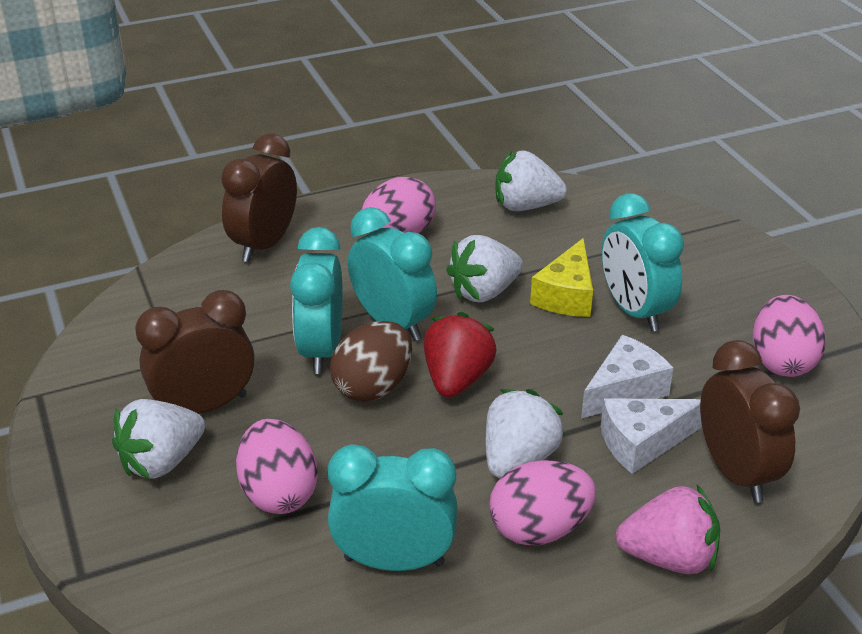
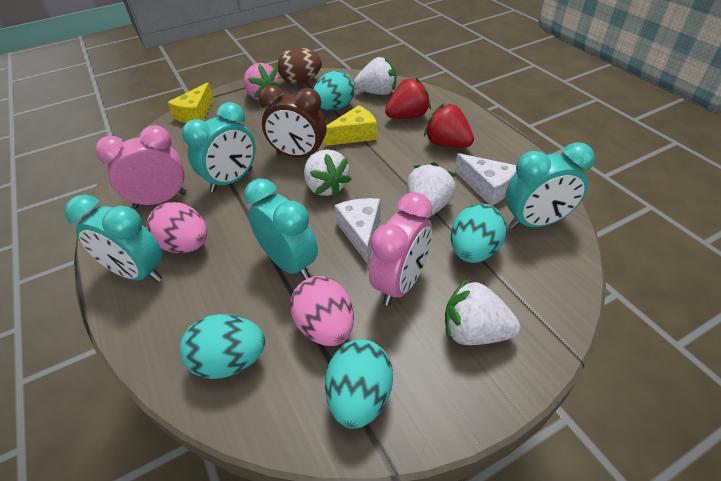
brown clock: 3 -> 1
pink clock: 0 -> 2
pink egg: 4 -> 2
red strawberry: 1 -> 2
turquoise egg: 0 -> 4
yellow cheese: 1 -> 2

